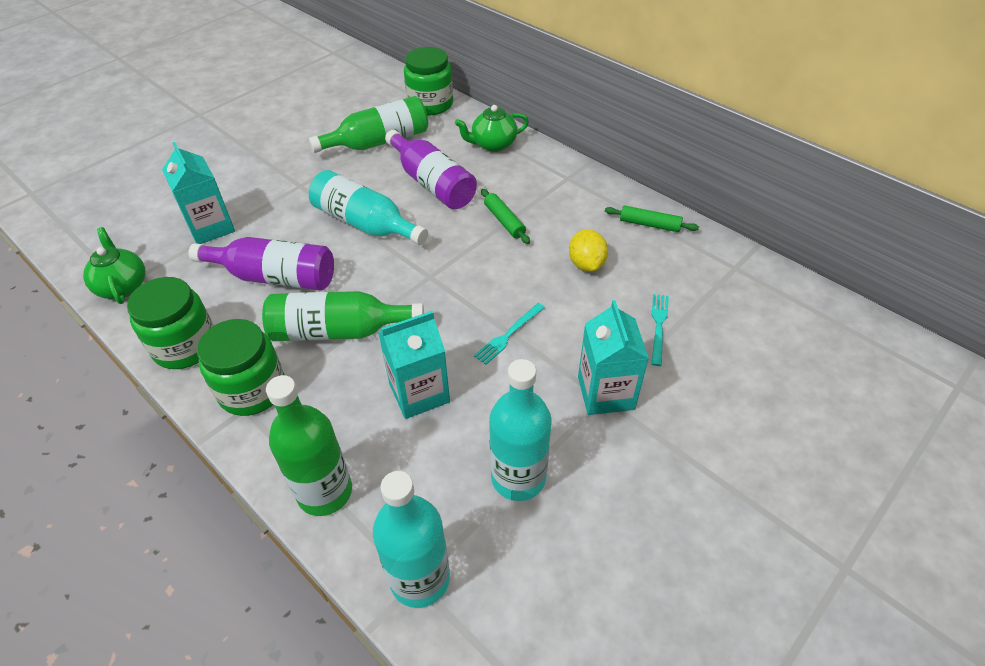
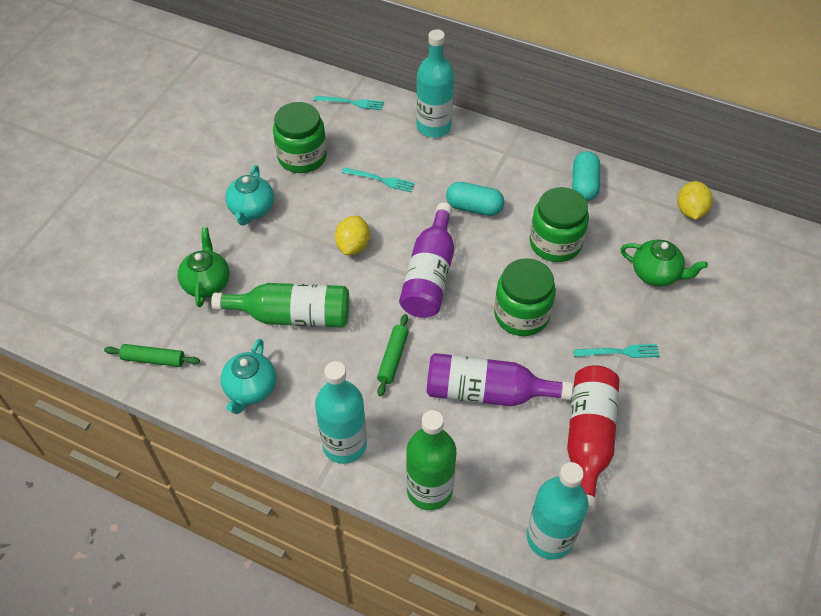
green bottle: 3 -> 2
red bottle: 0 -> 1
turquoise capsule: 0 -> 2
turquoise carton: 3 -> 0
turquoise fork: 2 -> 3
turquoise teapot: 0 -> 2
yellow lemon: 1 -> 2

